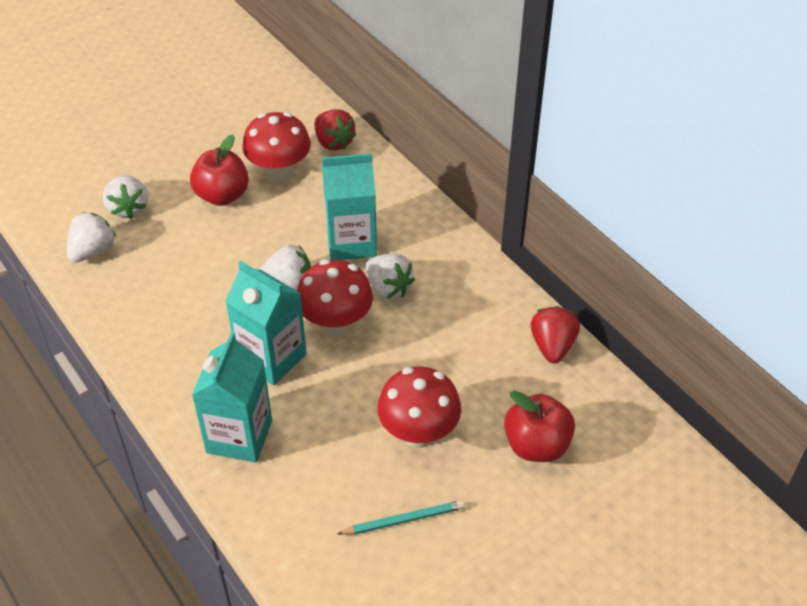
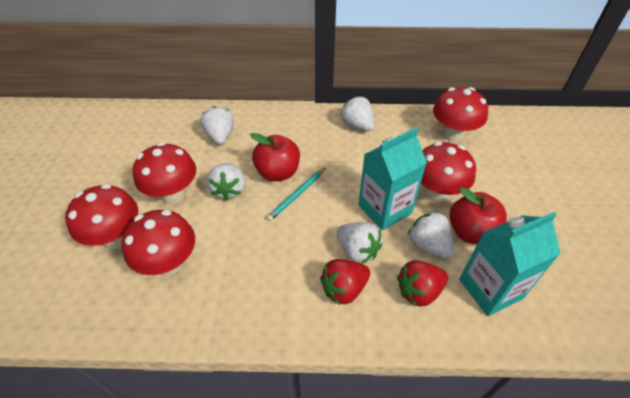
red mushroom: 3 -> 5
turquoise carton: 3 -> 2
white strawberry: 4 -> 5

